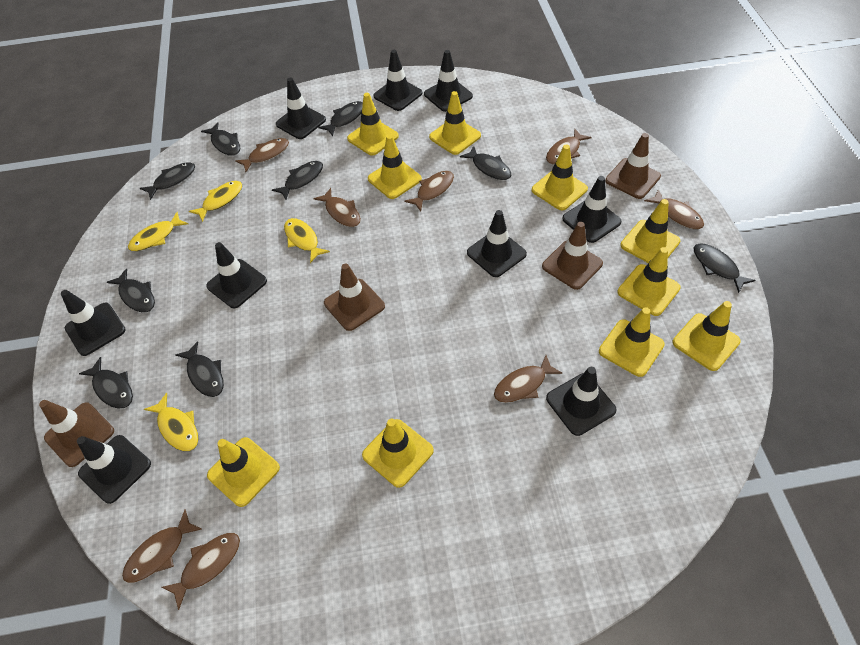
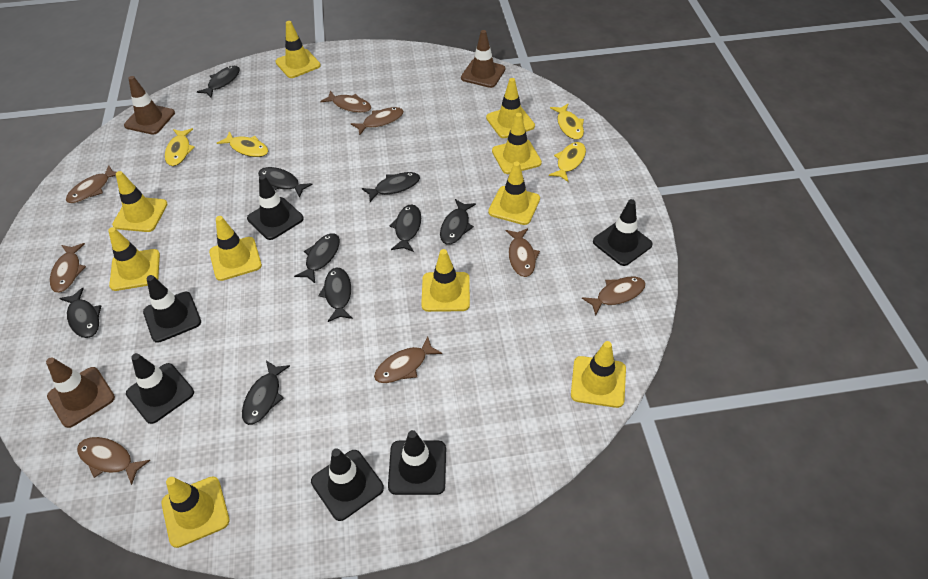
black traffic cone: 9 -> 6
brown traffic cone: 4 -> 3

